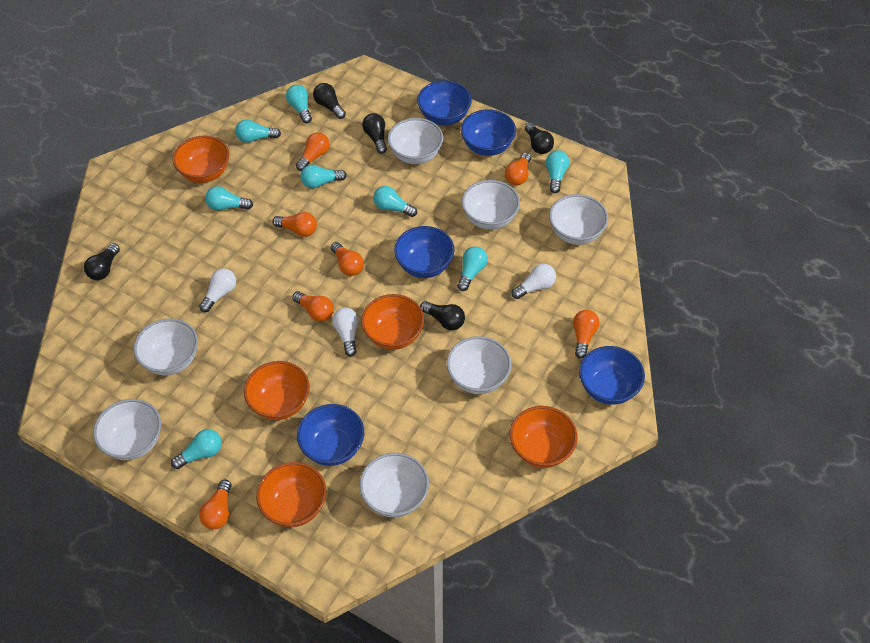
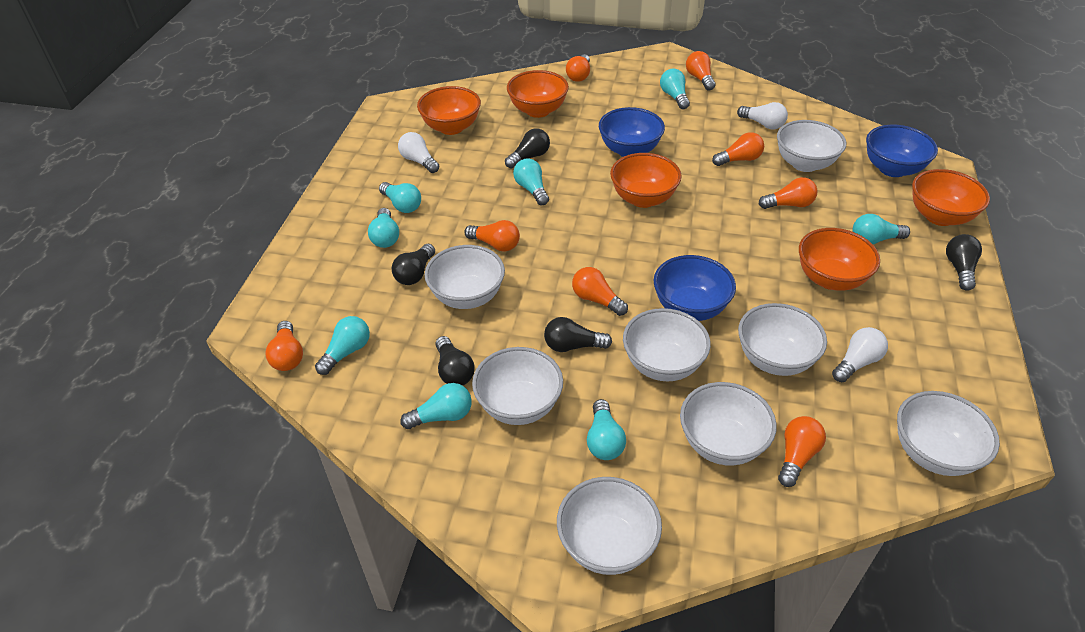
blue bowl: 5 -> 3
orange light bulb: 7 -> 8
white bowl: 7 -> 8

